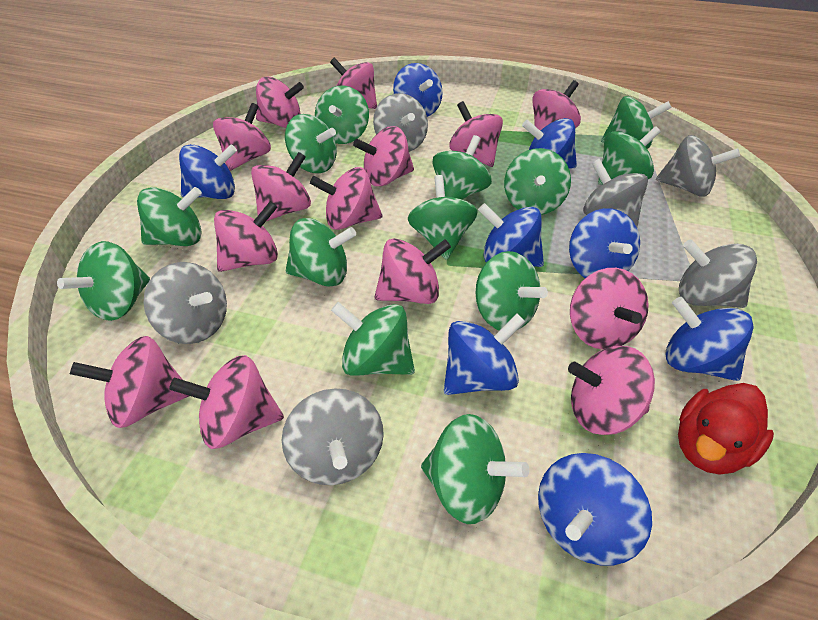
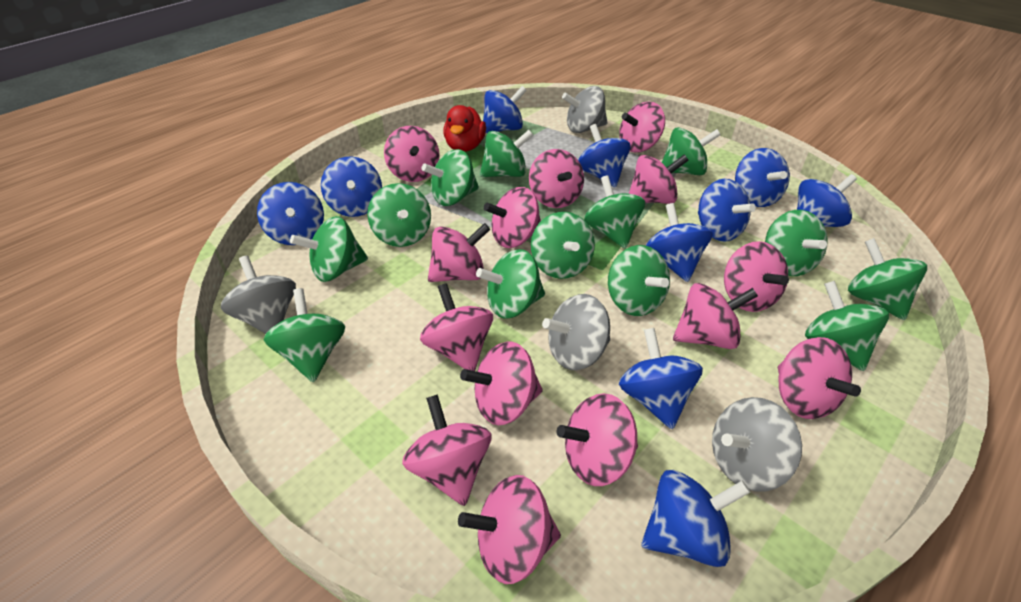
blue spinning top: 8 -> 10
grey spinning top: 6 -> 4

